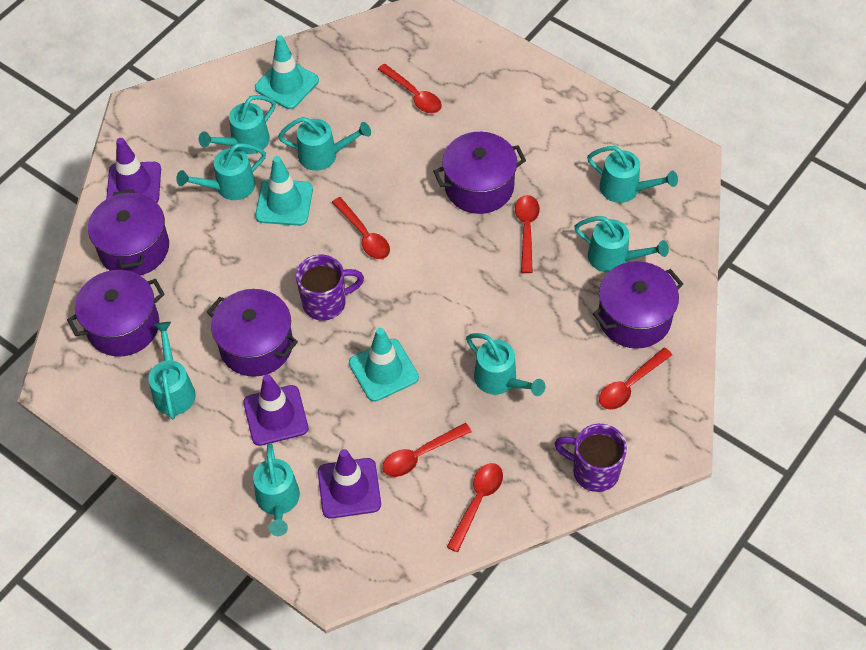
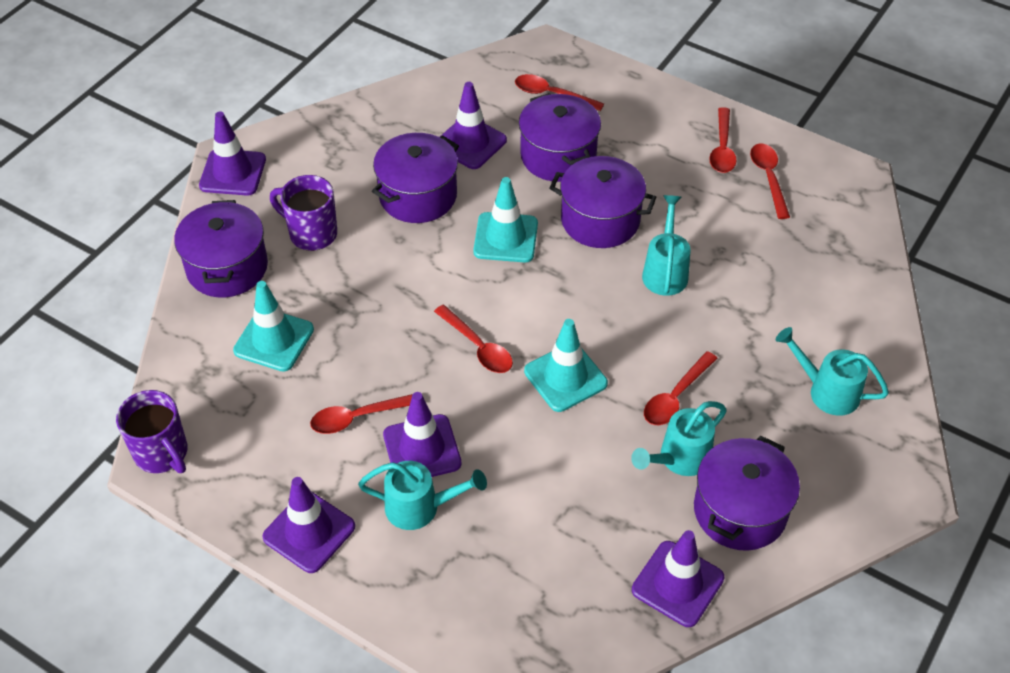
purple traffic cone: 3 -> 5
turquoise watering can: 8 -> 4

